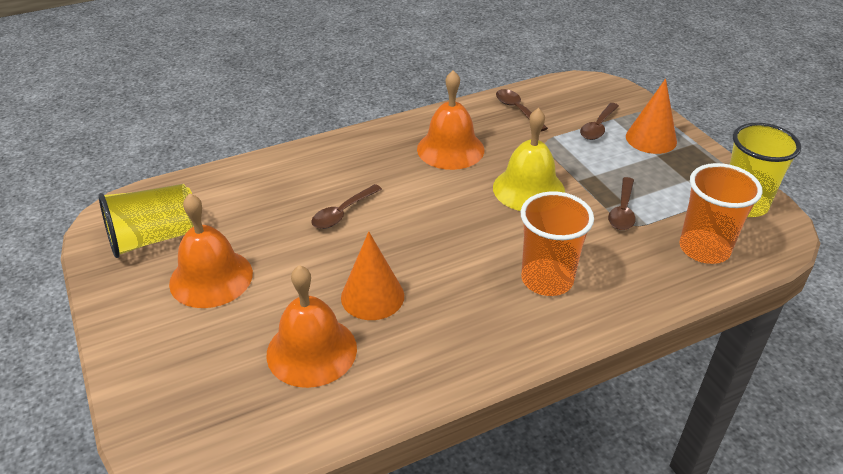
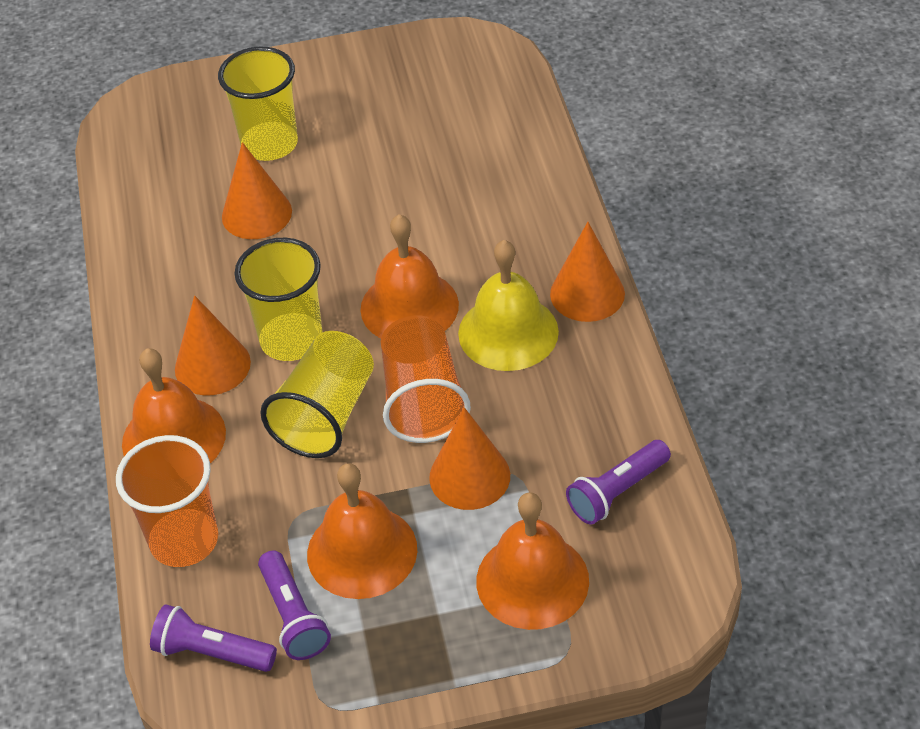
brown spoon: 4 -> 0
orange bell: 3 -> 4
orange cone: 2 -> 4
purple flashlight: 0 -> 3
yellow cup: 2 -> 3

